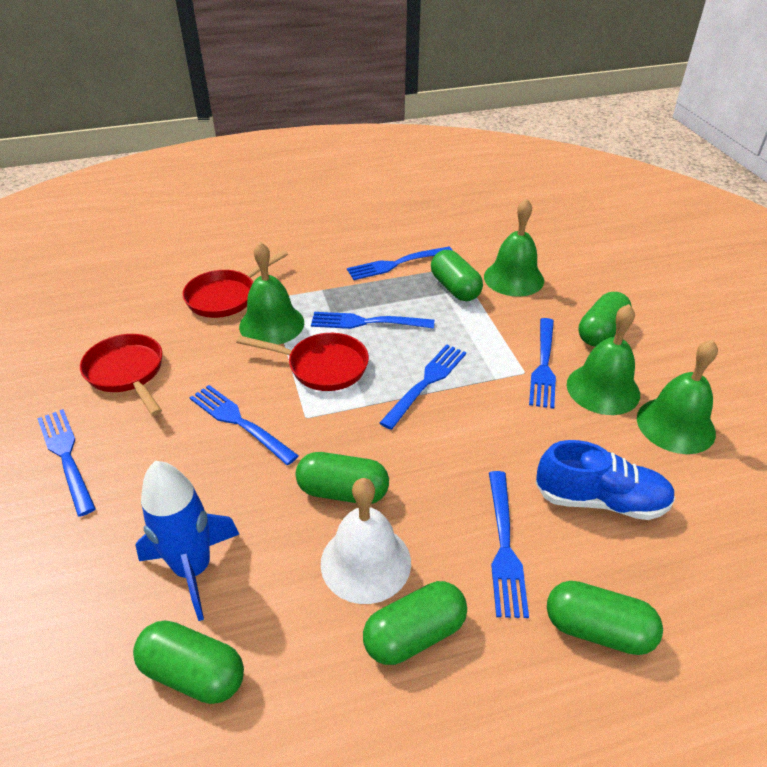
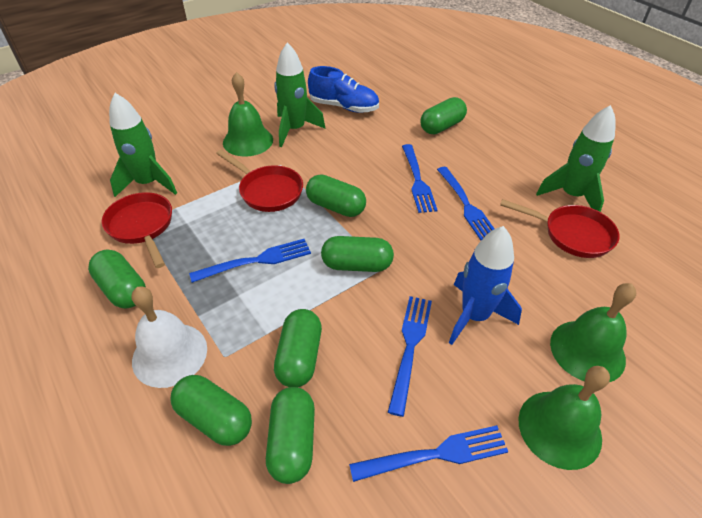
blue fork: 7 -> 5
green bell: 4 -> 3
green capsule: 6 -> 7
green rocket: 0 -> 3

